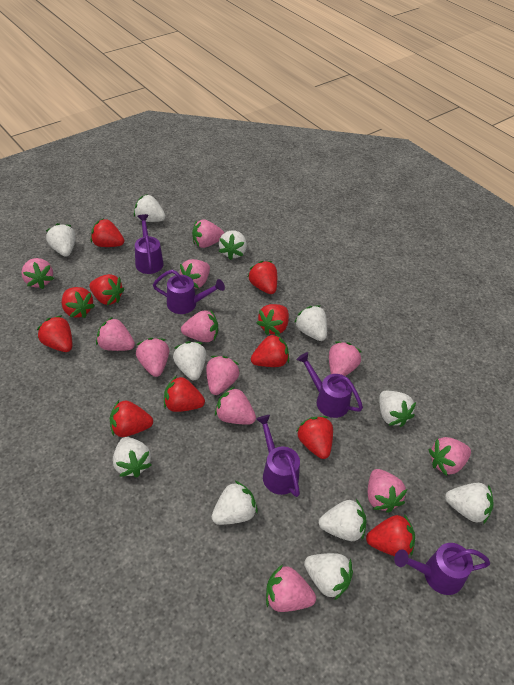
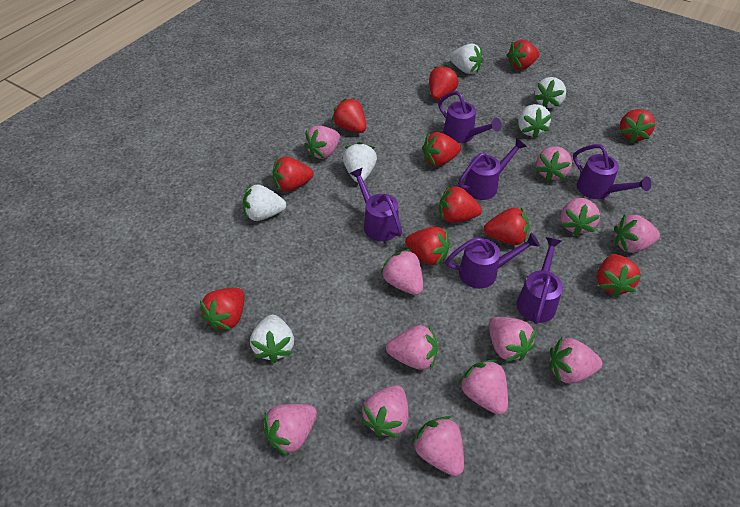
purple watering can: 5 -> 6
white strawberry: 11 -> 6

